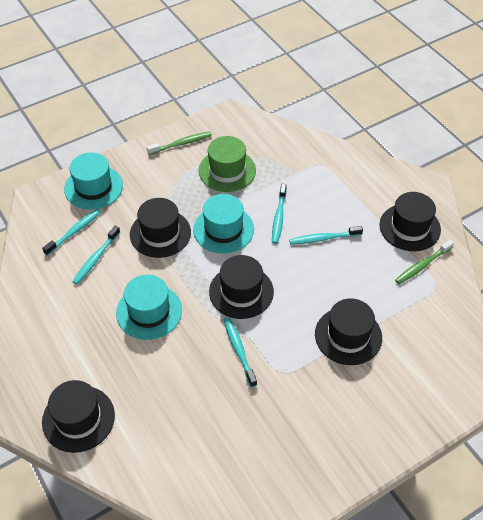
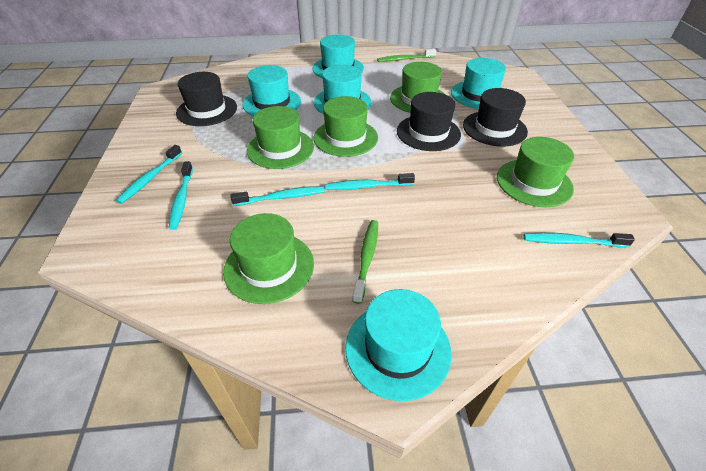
black hat: 5 -> 3
green hat: 1 -> 5
turquoise hat: 3 -> 5

